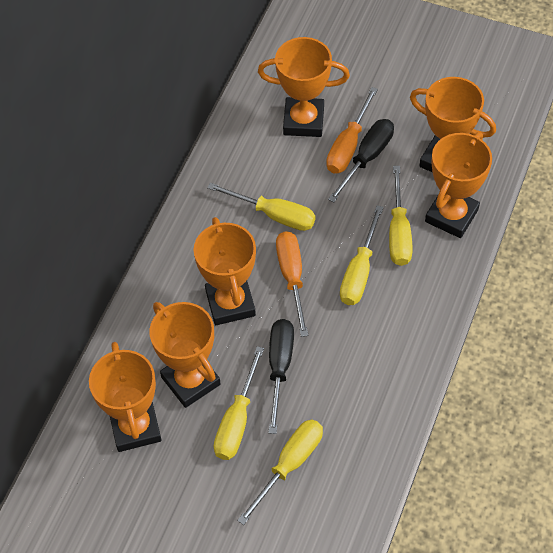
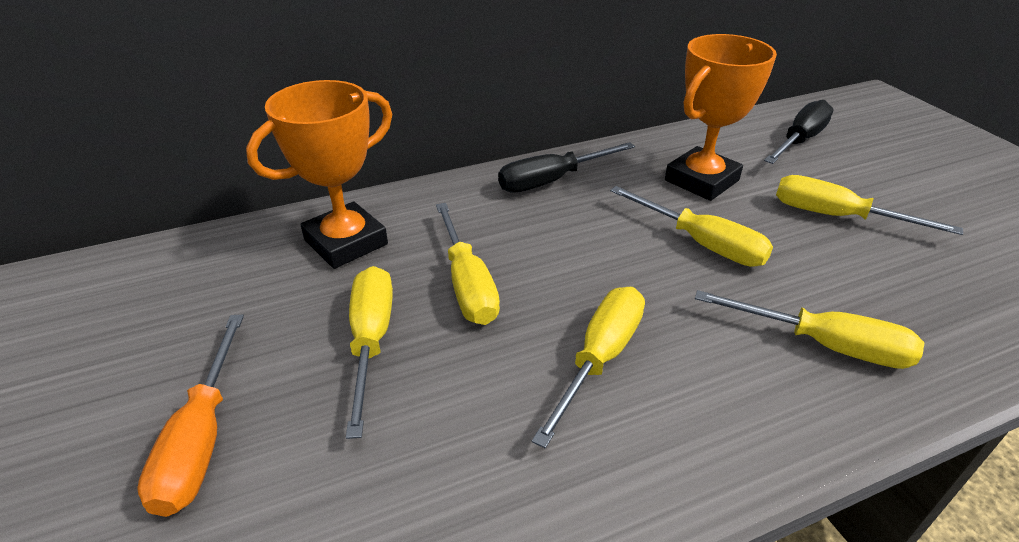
orange screwdriver: 2 -> 1
orange trophy: 6 -> 2
yellow screwdriver: 5 -> 6

